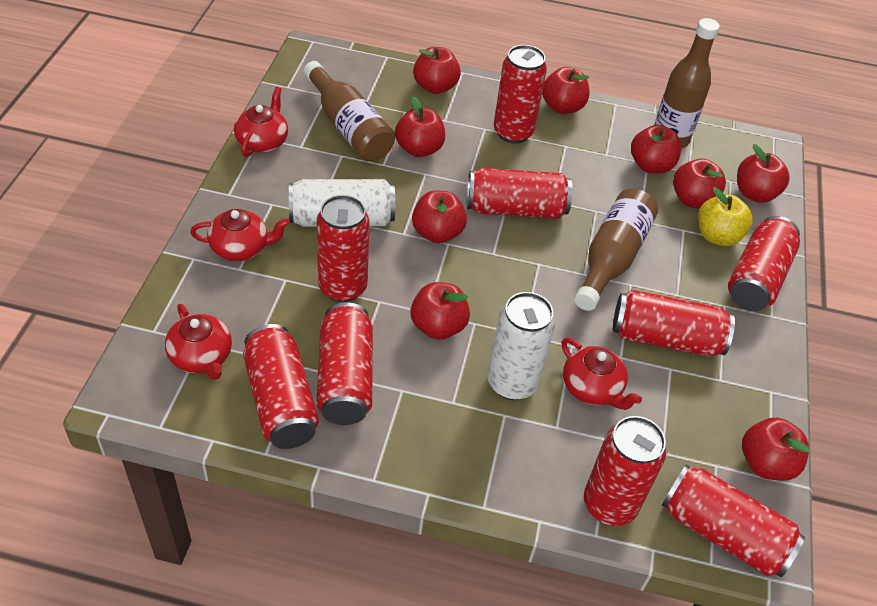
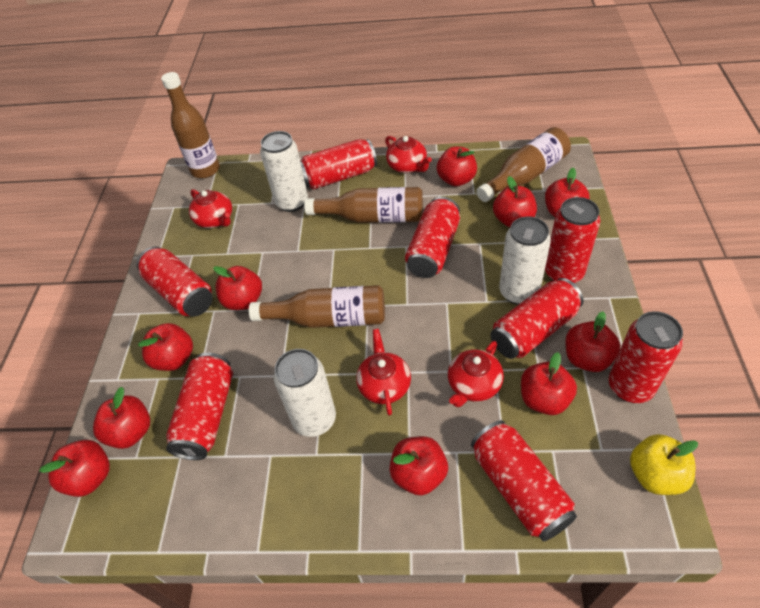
brown bottle: 3 -> 4
red apple: 9 -> 10
red can: 9 -> 8
white can: 2 -> 3

